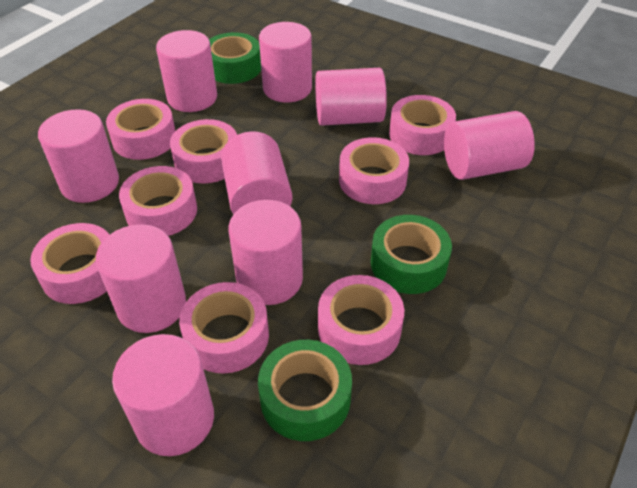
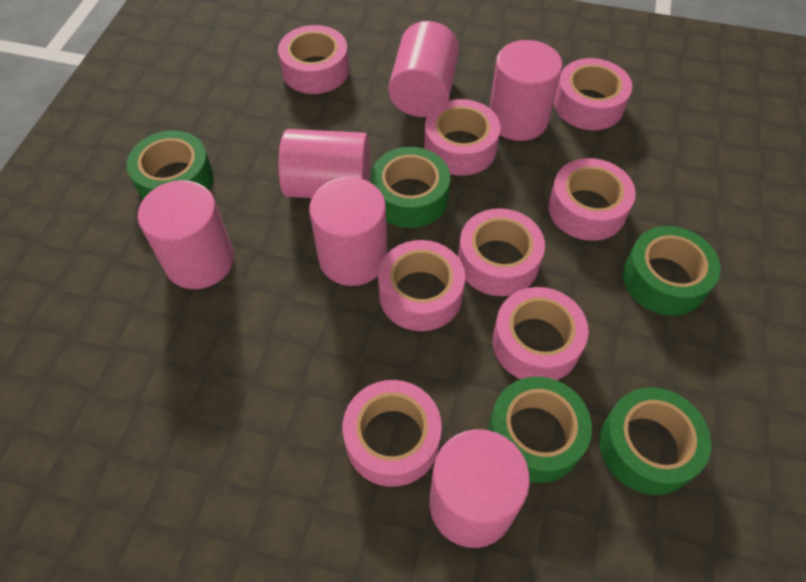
green tape: 3 -> 5
pink cylinder: 9 -> 6

